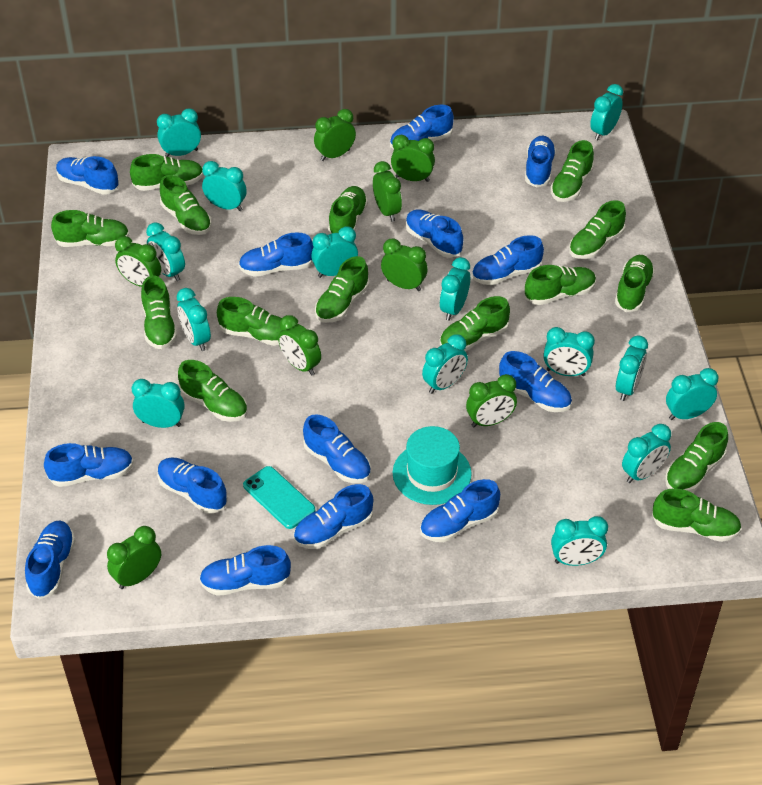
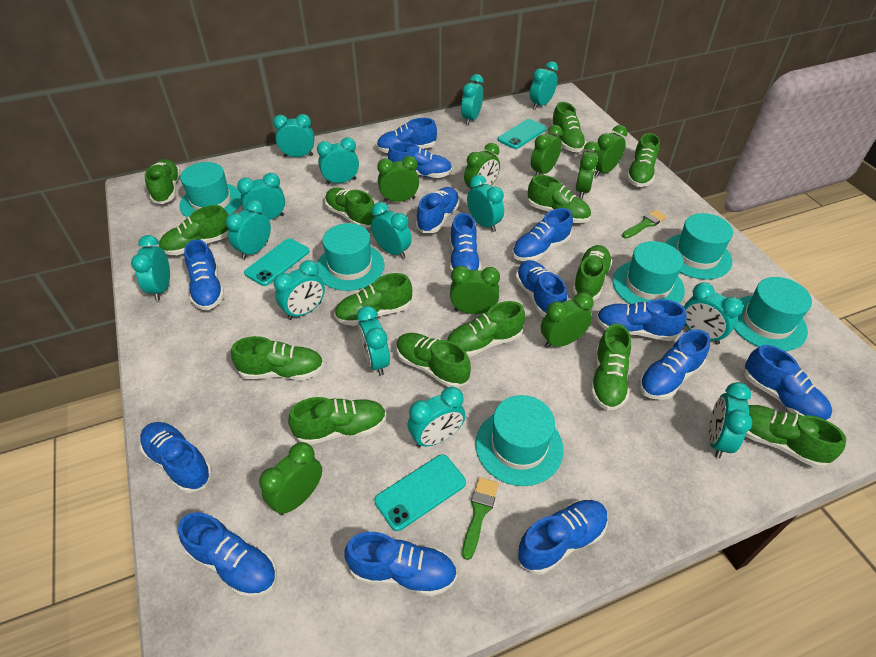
green brush: 0 -> 2
green shoe: 15 -> 14
turquoise hat: 1 -> 6
turquoise phone: 1 -> 3

